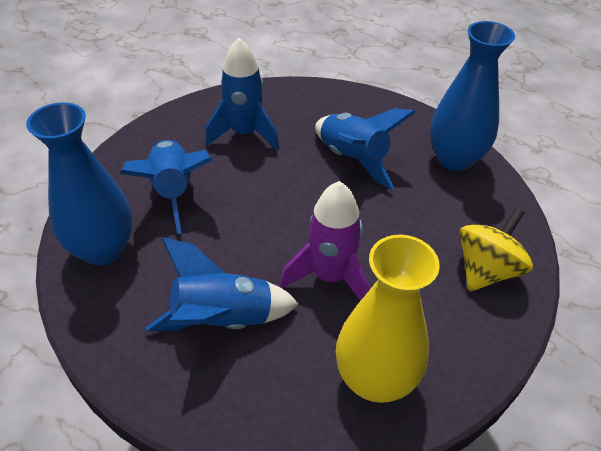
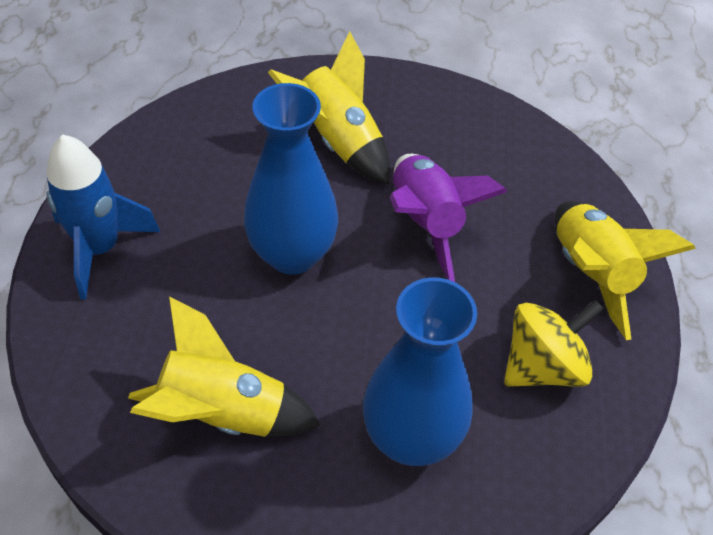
blue rocket: 4 -> 1
yellow rocket: 0 -> 3
yellow vase: 1 -> 0

